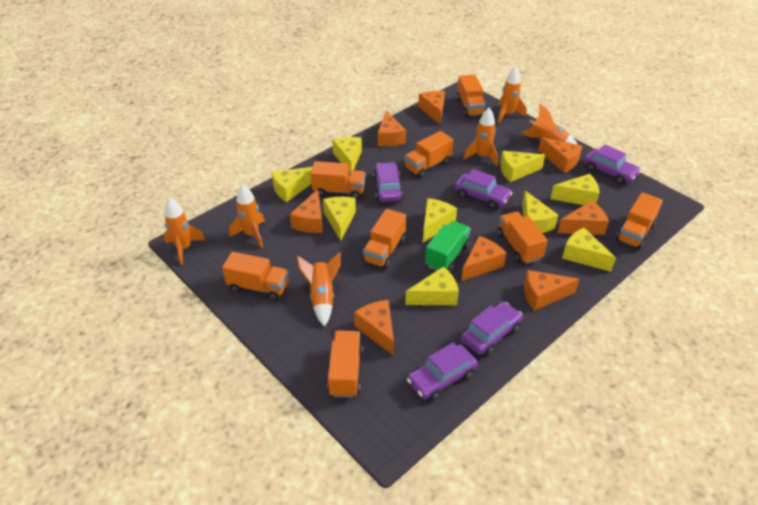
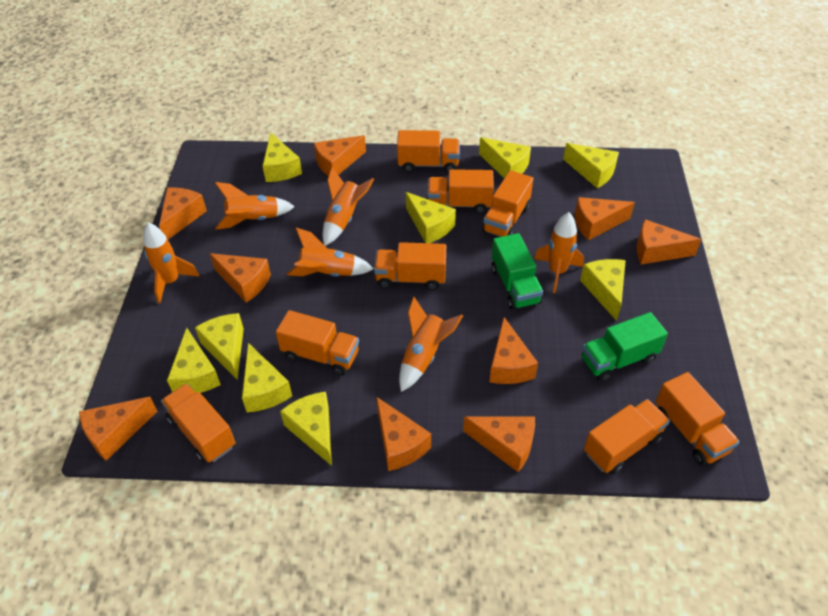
green truck: 1 -> 2
orange cheese: 8 -> 9
purple car: 5 -> 0

